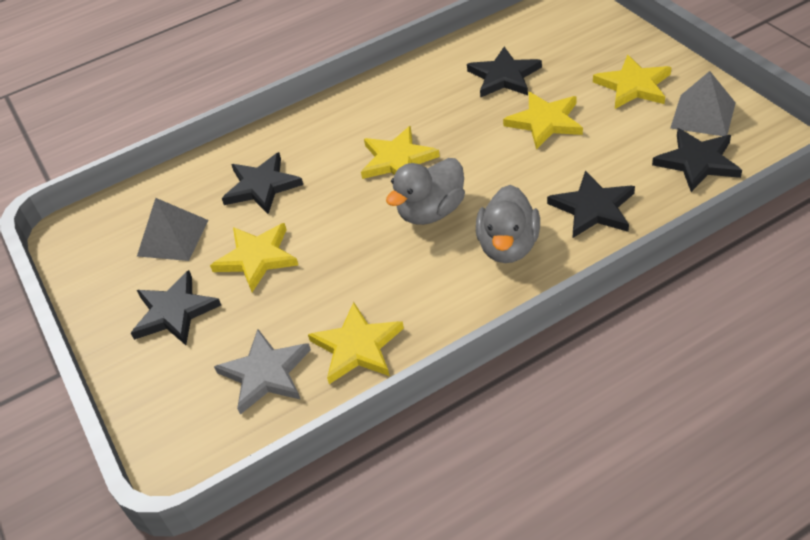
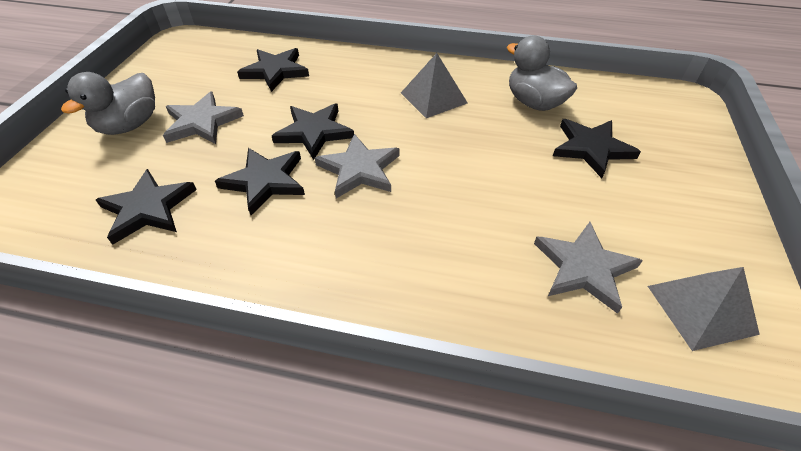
grey star: 1 -> 3
yellow star: 5 -> 0

